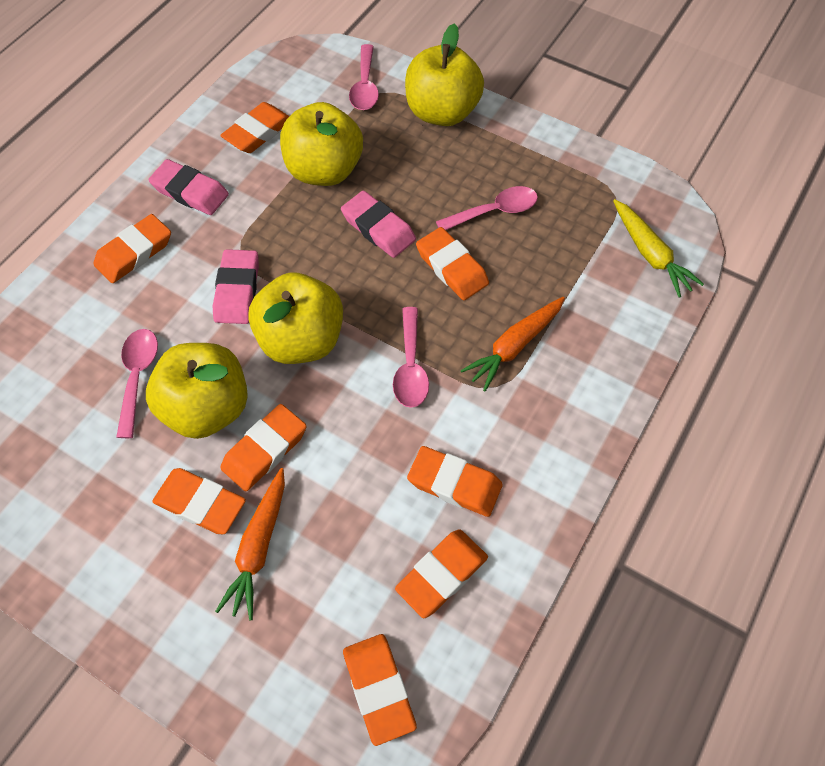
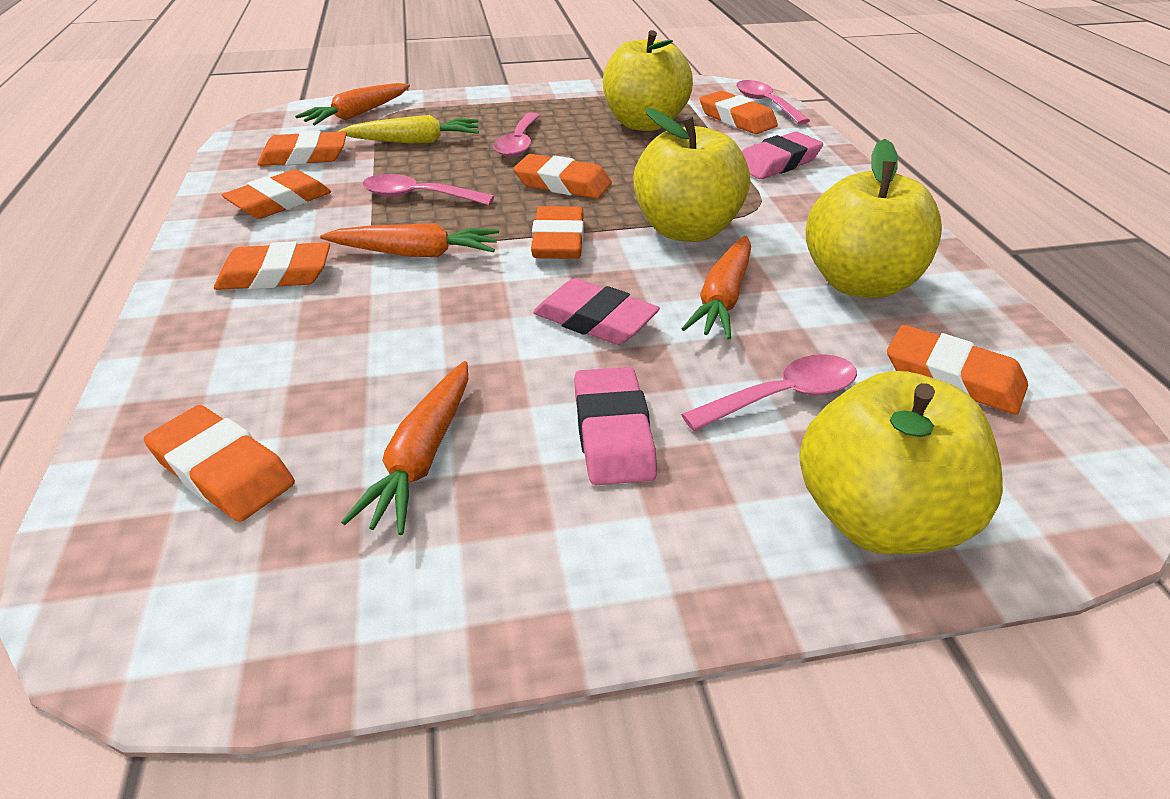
orange carrot: 2 -> 4

